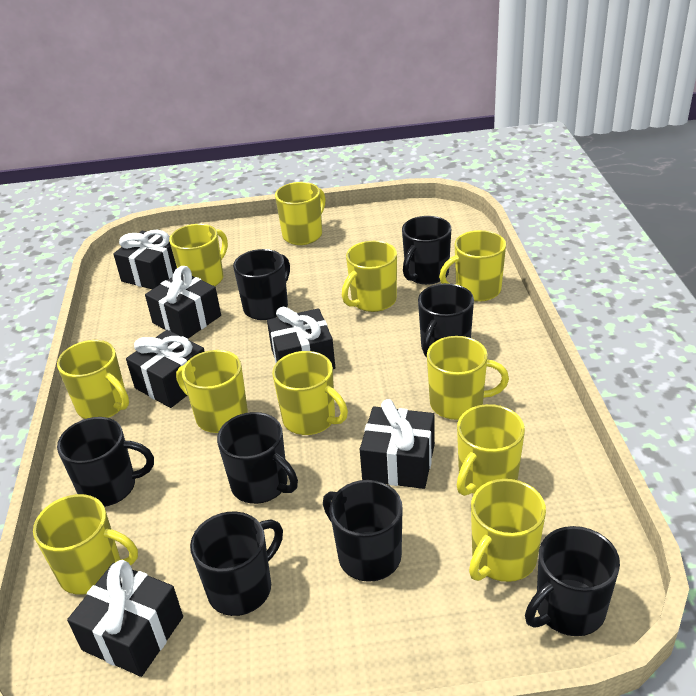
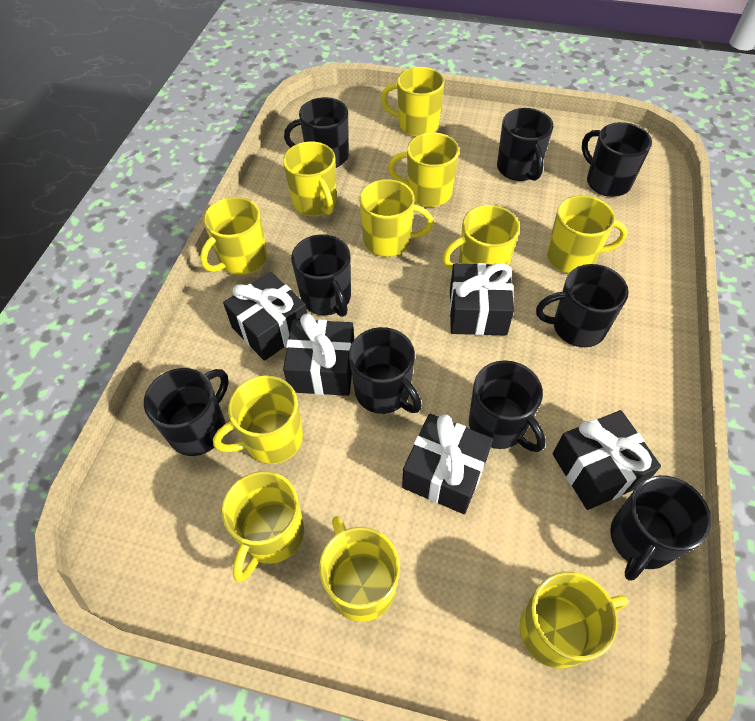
black gift: 6 -> 5
black mug: 8 -> 9

